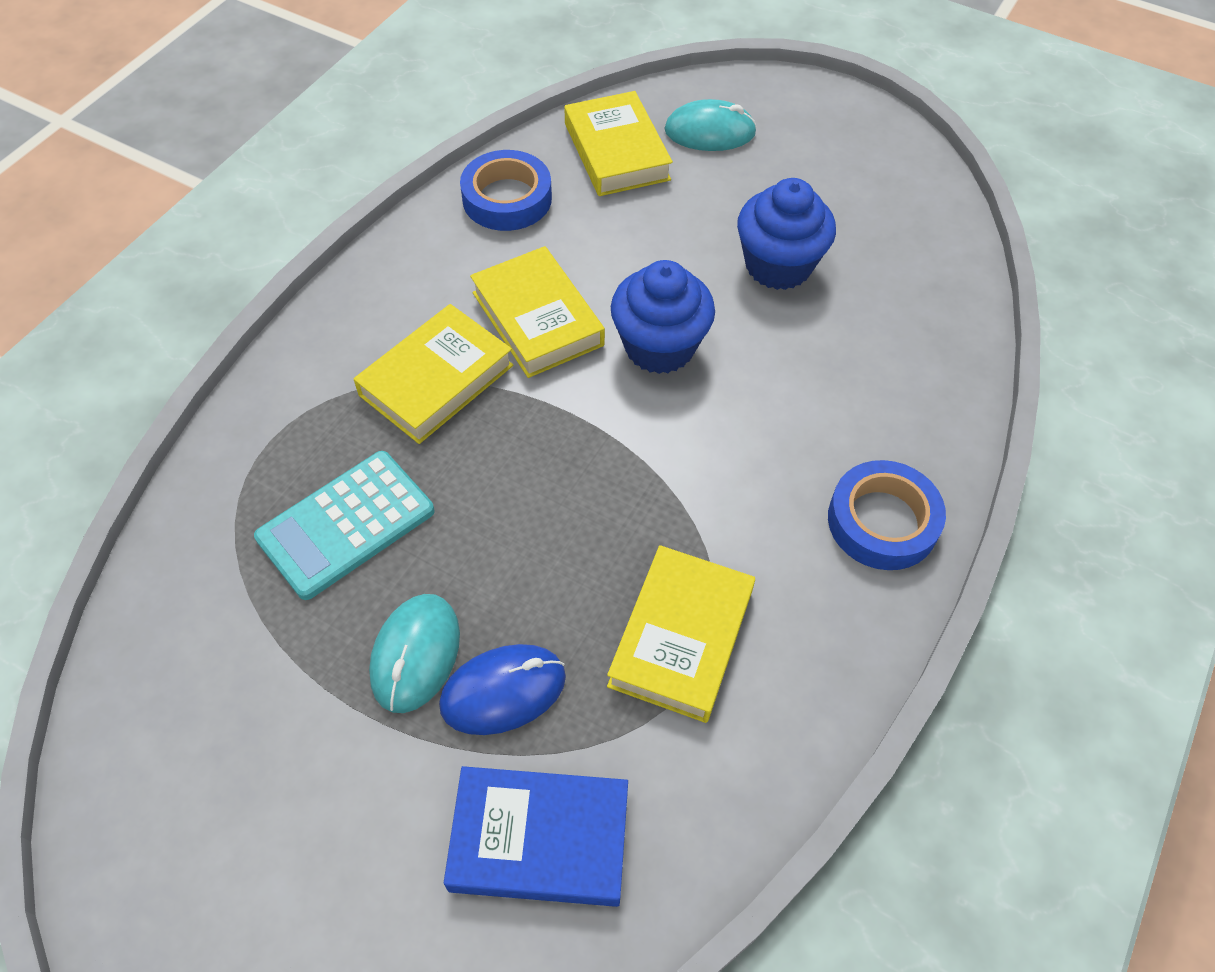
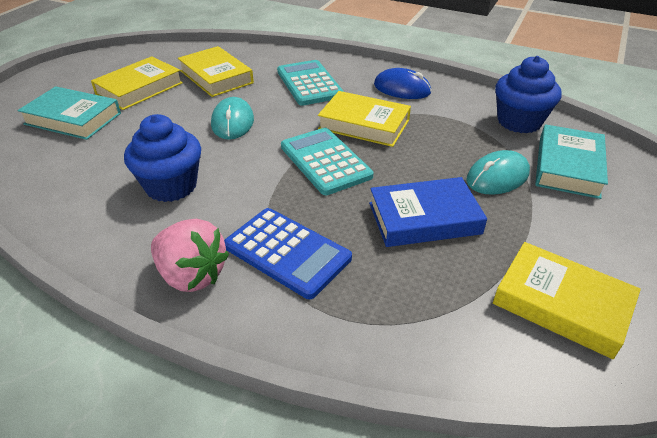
blue calculator: 0 -> 1
blue tape: 2 -> 0
pink strawberry: 0 -> 1
turquoise book: 0 -> 2
turquoise calculator: 1 -> 2

